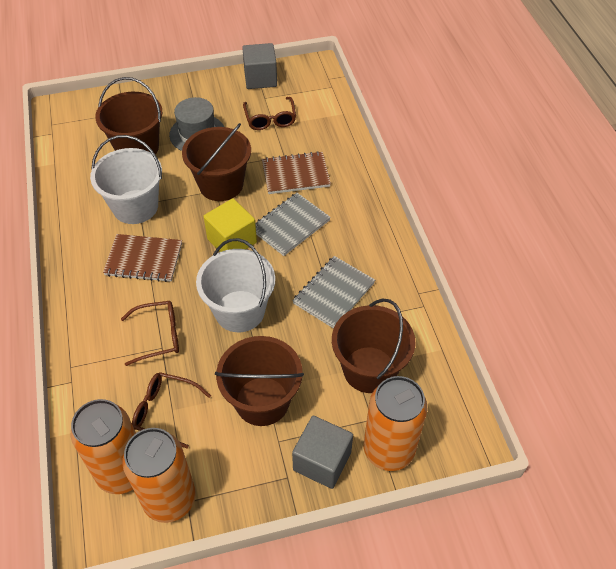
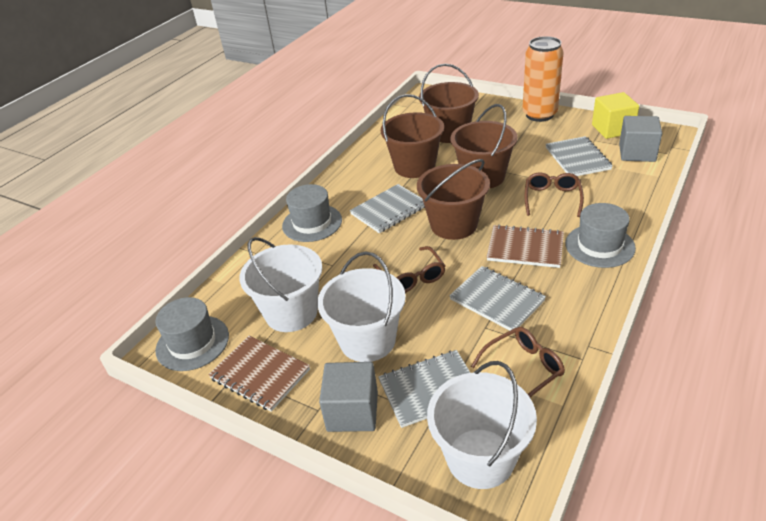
grey hat: 1 -> 3
grey notebook: 2 -> 4
orange can: 3 -> 1
white bucket: 2 -> 3

